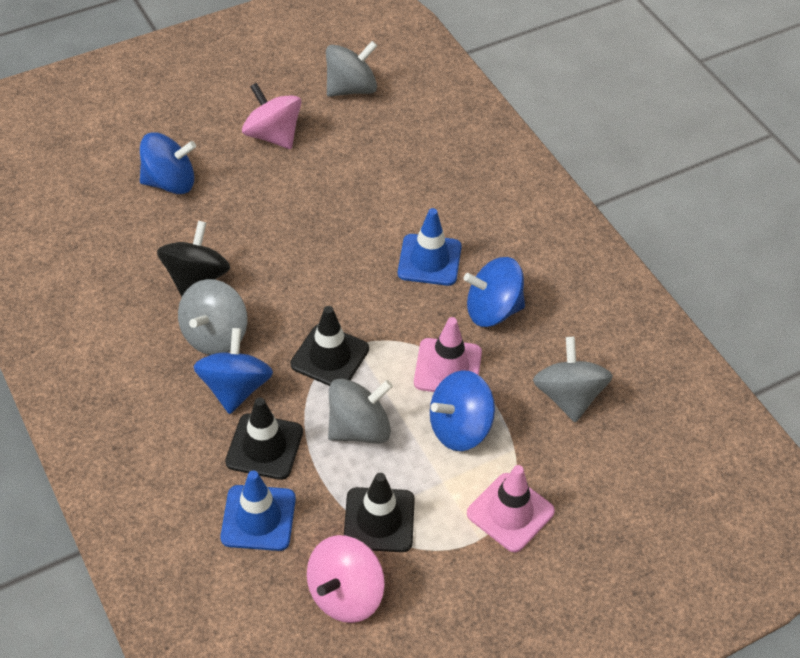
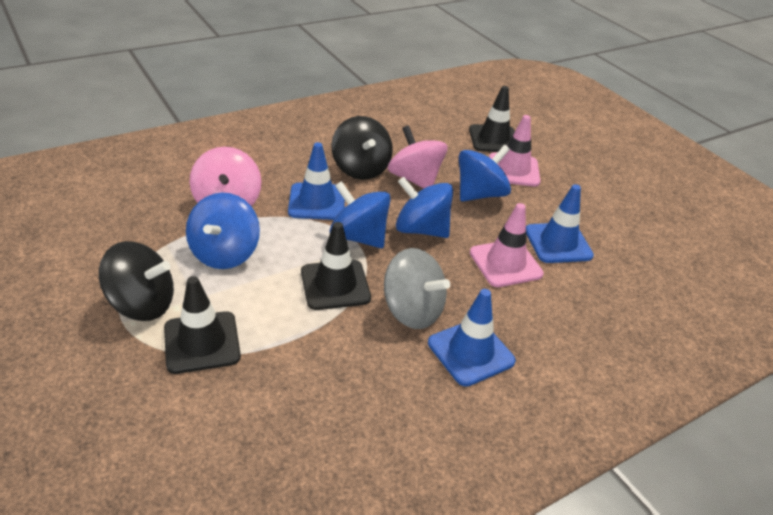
black spinning top: 1 -> 2
blue traffic cone: 2 -> 3
grey spinning top: 4 -> 1

